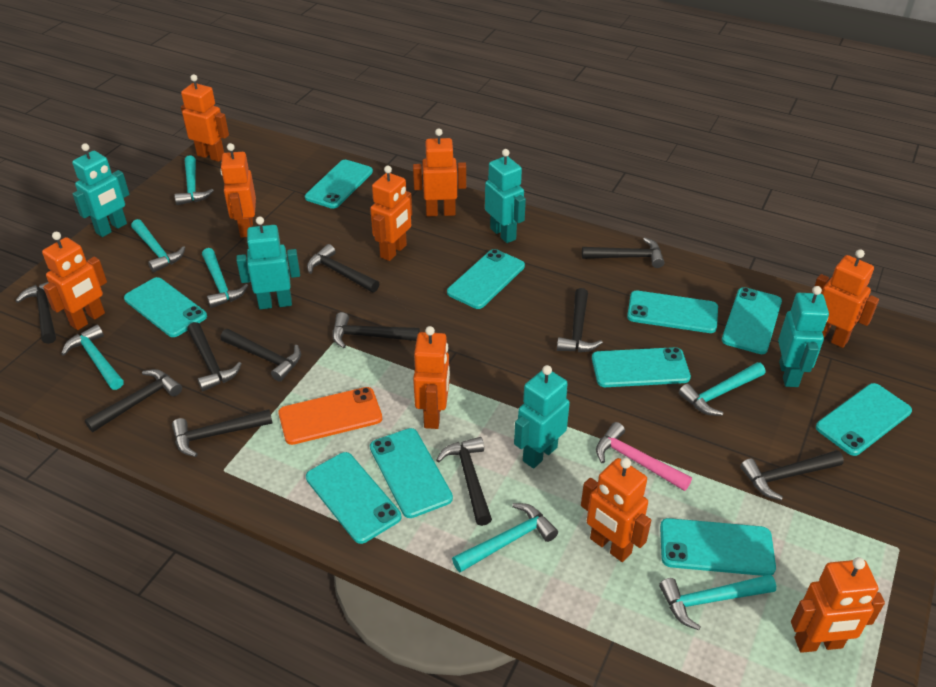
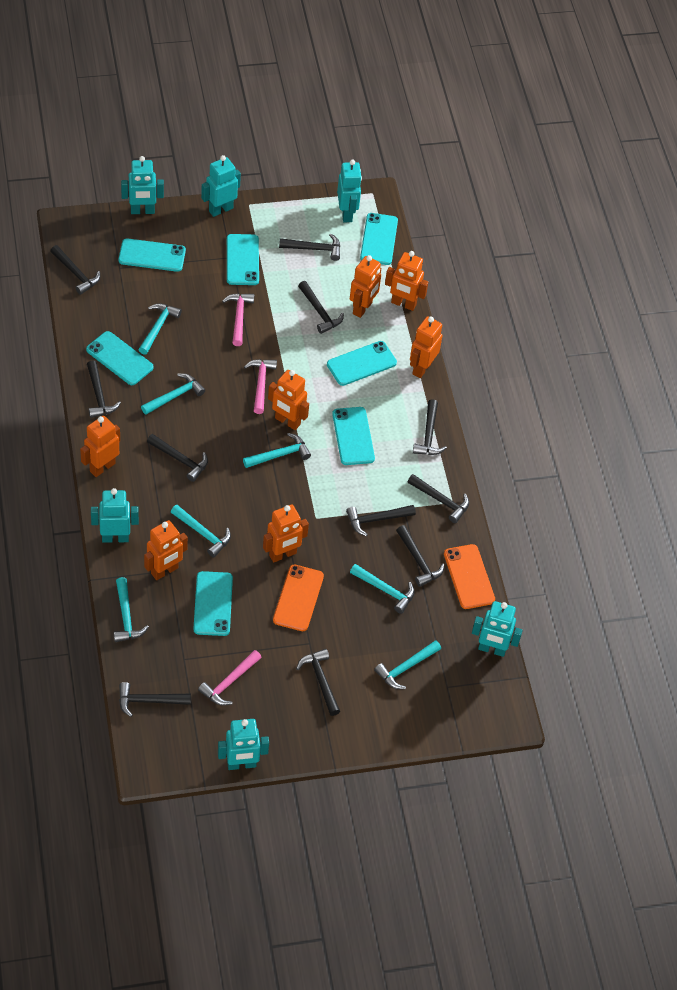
orange phone: 1 -> 2
orange robot: 9 -> 7
pink hammer: 1 -> 3
turquoise phone: 10 -> 7
turquoise robot: 5 -> 6

